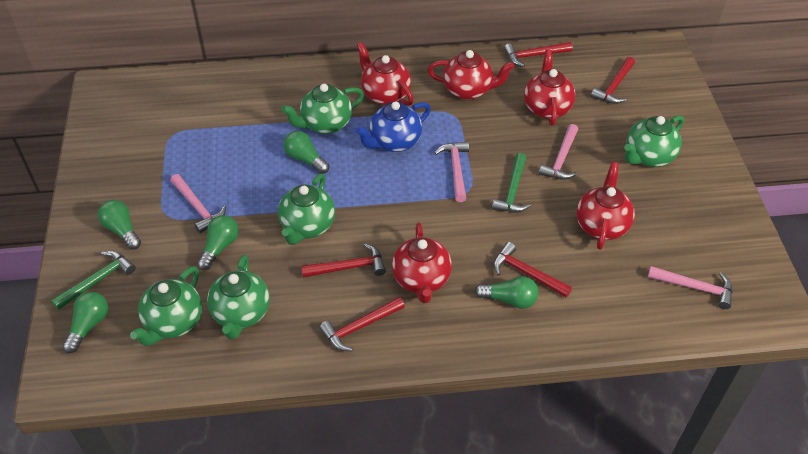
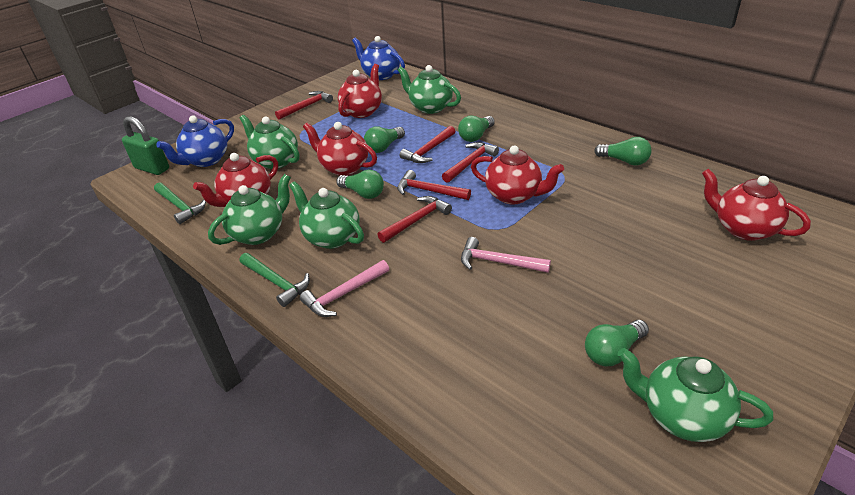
blue teapot: 1 -> 2
green padlock: 0 -> 1
pink hammer: 4 -> 2

